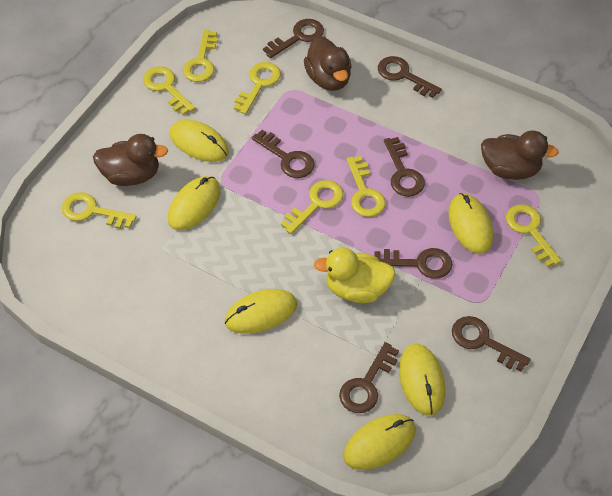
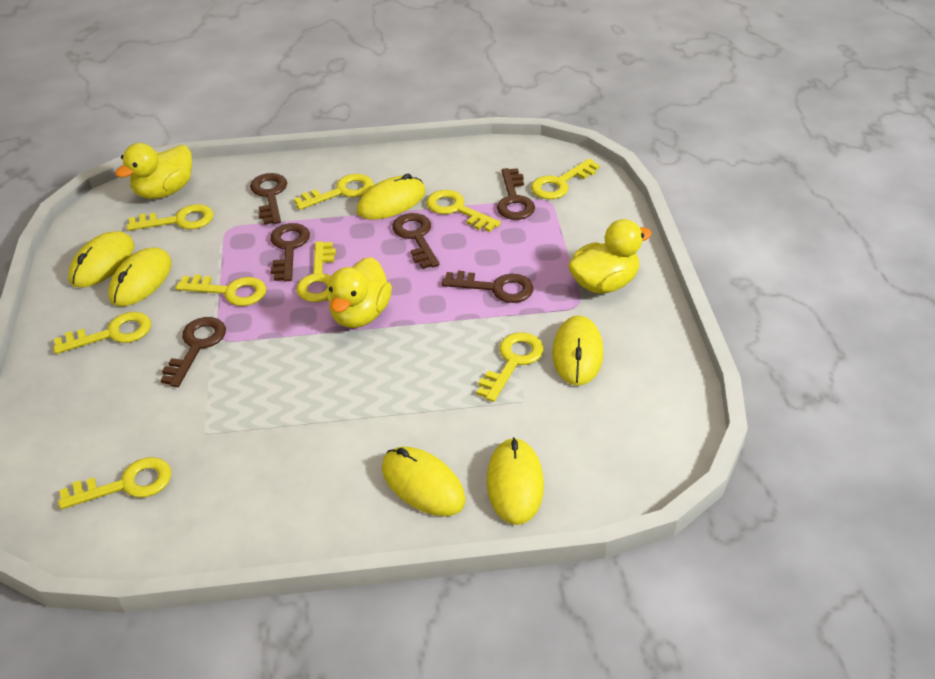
brown duck: 3 -> 0
brown key: 7 -> 6
yellow duck: 1 -> 3
yellow key: 7 -> 9

